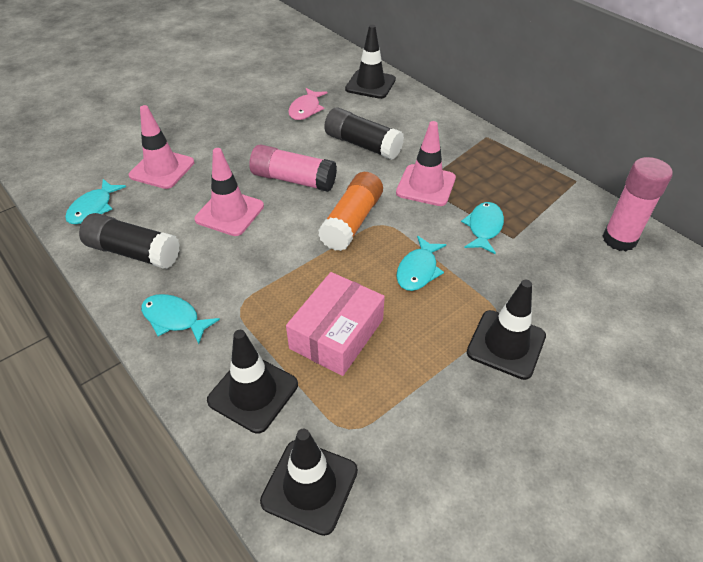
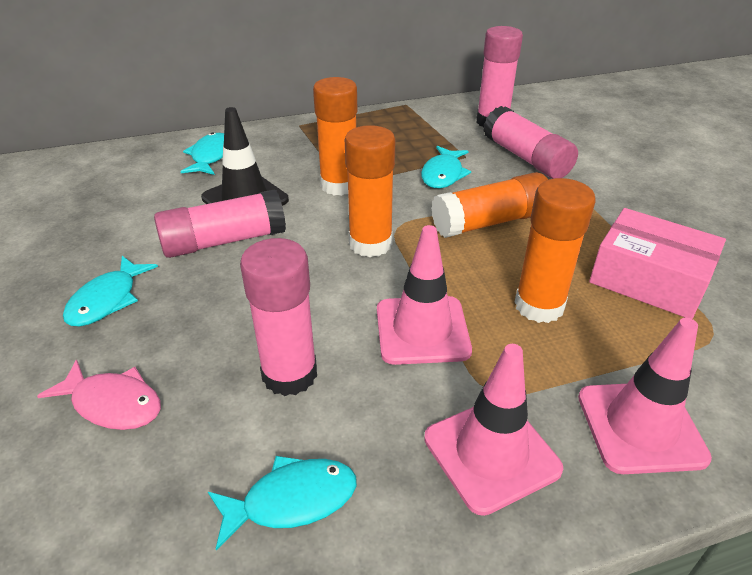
black glue stick: 2 -> 0
black traffic cone: 4 -> 1
orange glue stick: 1 -> 4
pink glue stick: 2 -> 4

